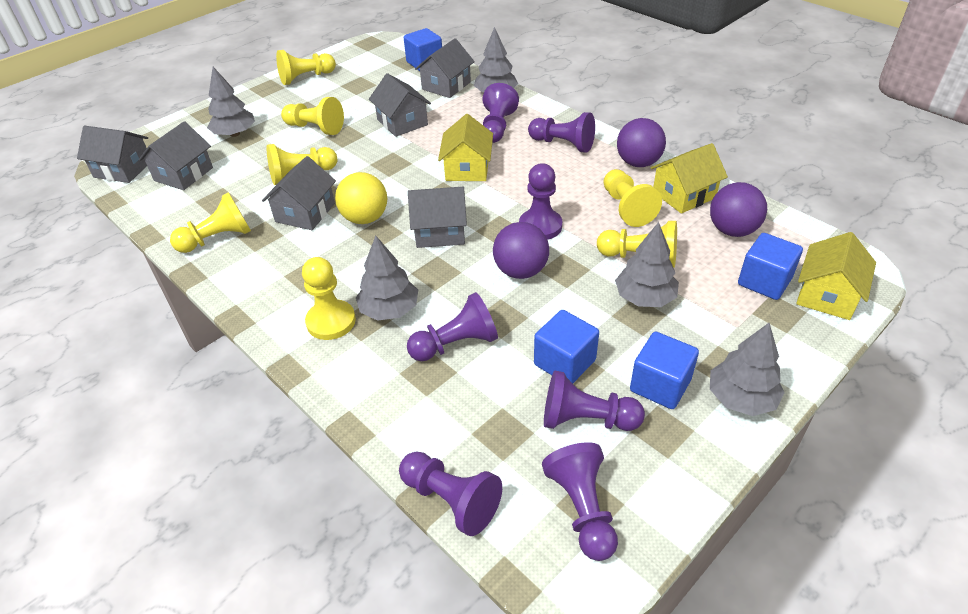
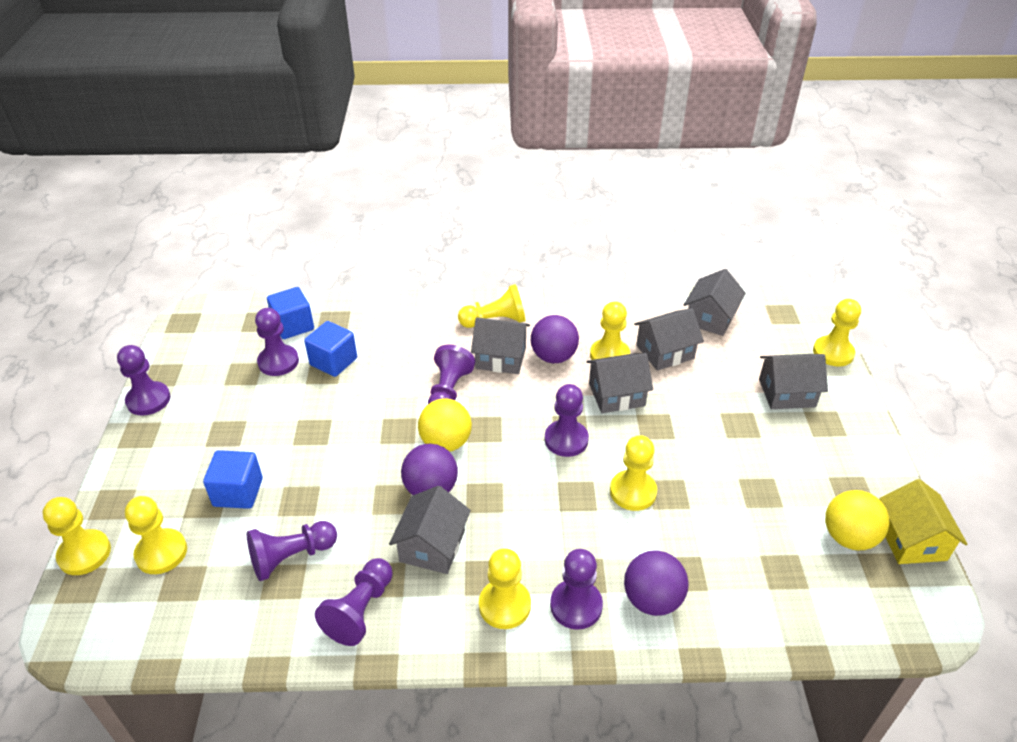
blue cube: 4 -> 3
grey tree: 5 -> 0
yellow ball: 1 -> 2
yellow house: 3 -> 1

